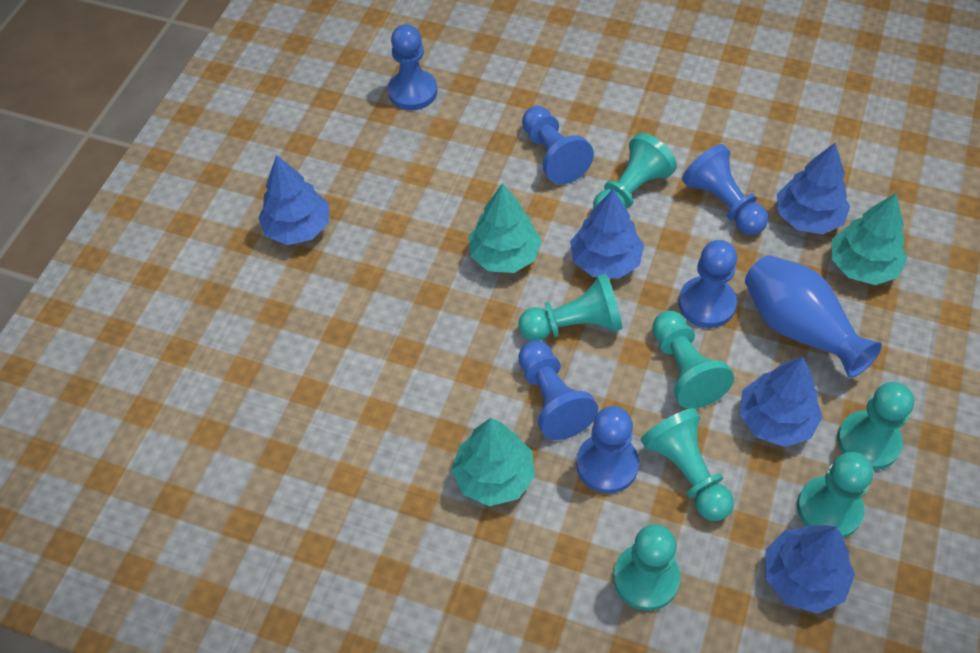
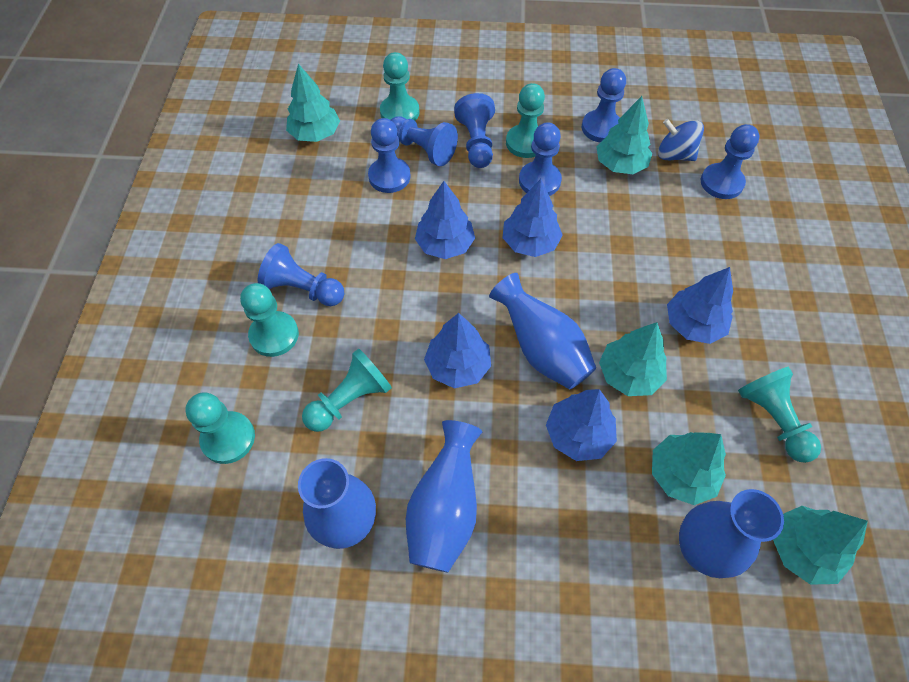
blue pawn: 6 -> 7
blue spinning top: 0 -> 1
blue vase: 1 -> 4
turquoise pawn: 7 -> 6
turquoise tree: 3 -> 5

